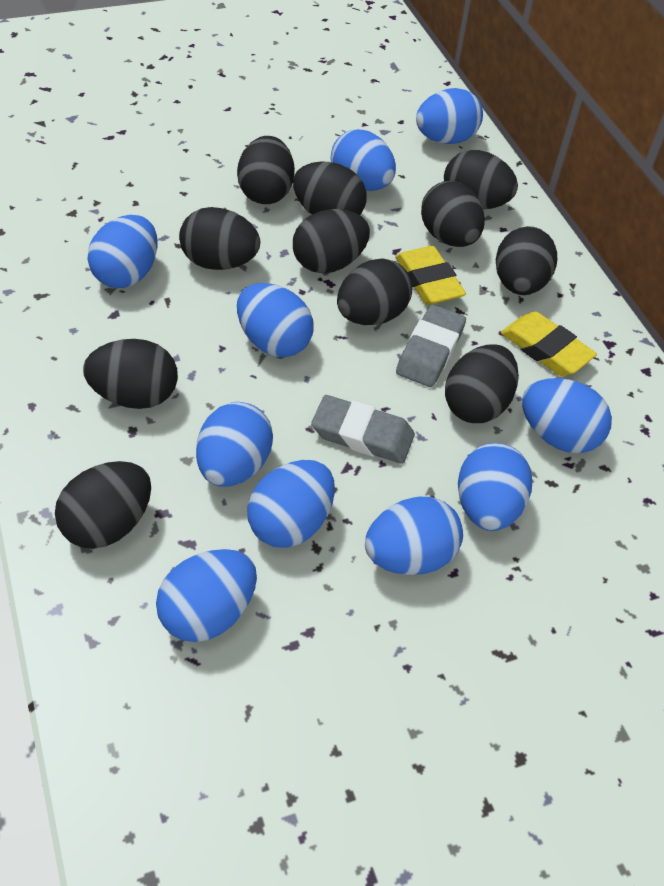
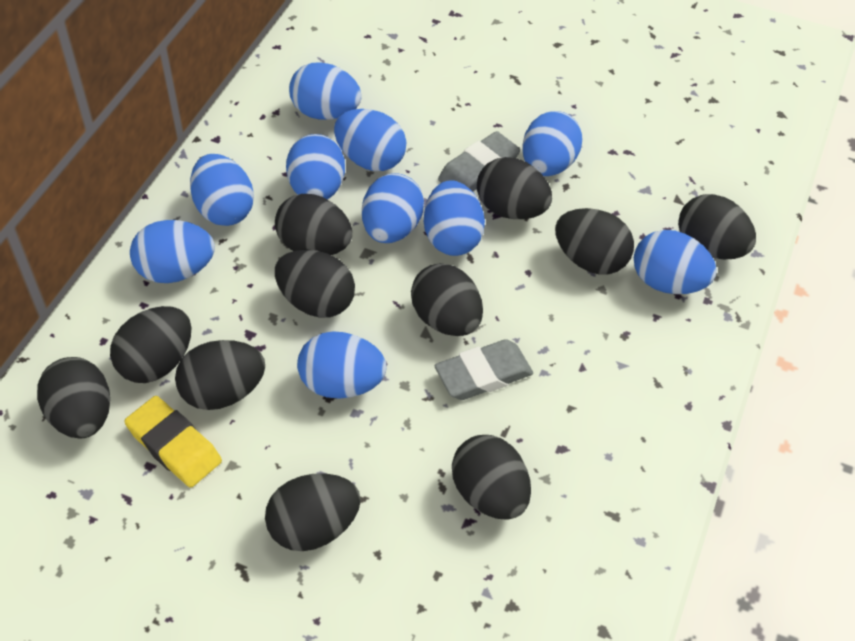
yellow eraser: 2 -> 1

